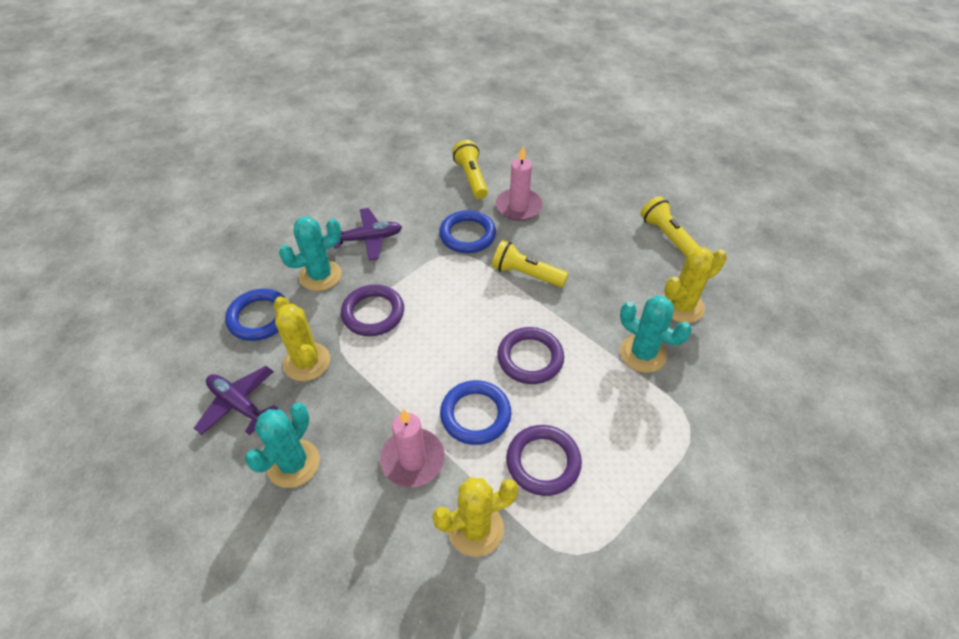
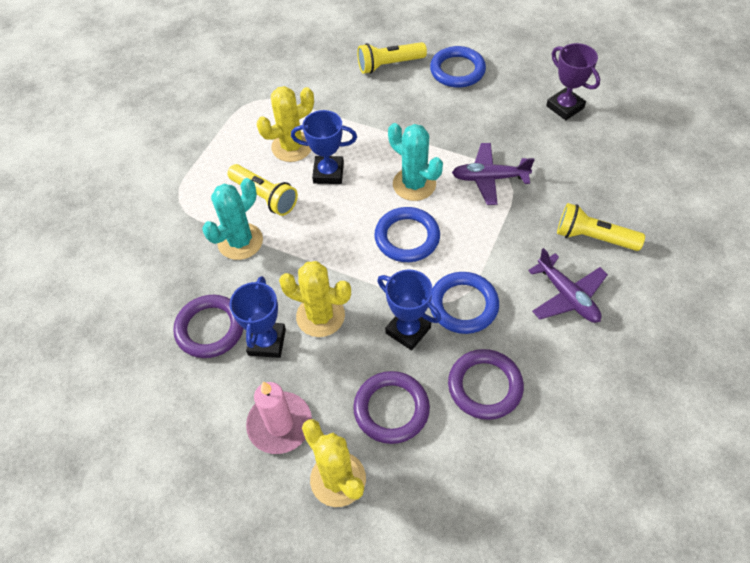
blue trophy: 0 -> 3
pink candle: 2 -> 1
purple trophy: 0 -> 1
turquoise cactus: 3 -> 2

